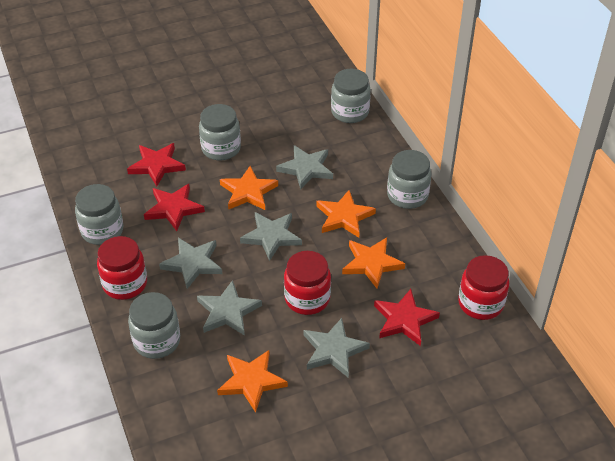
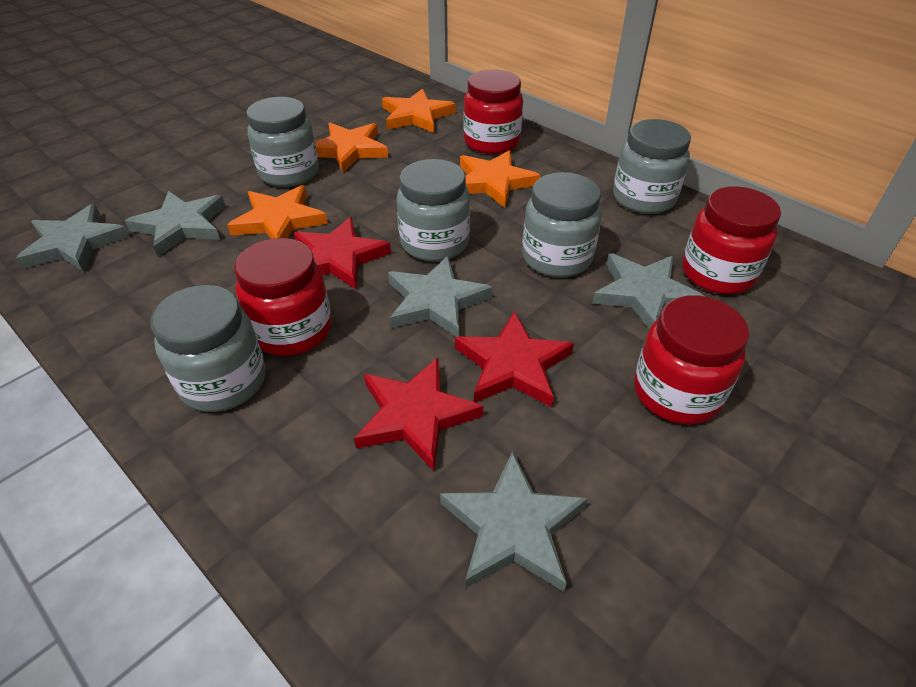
red jar: 3 -> 4

